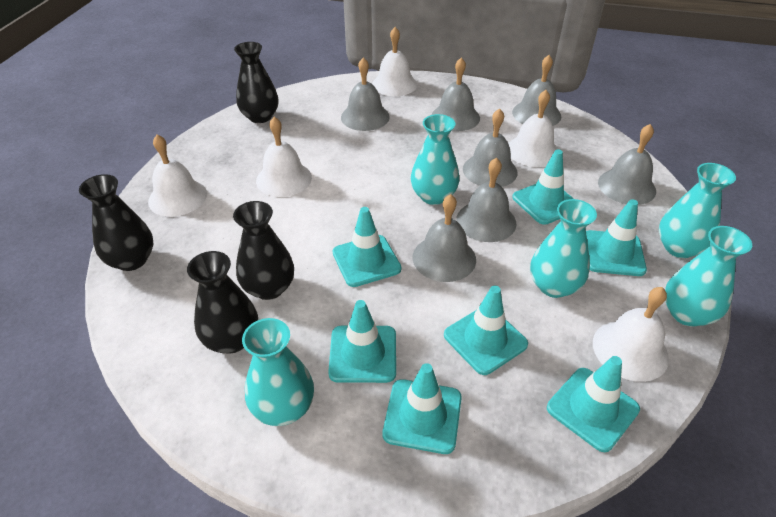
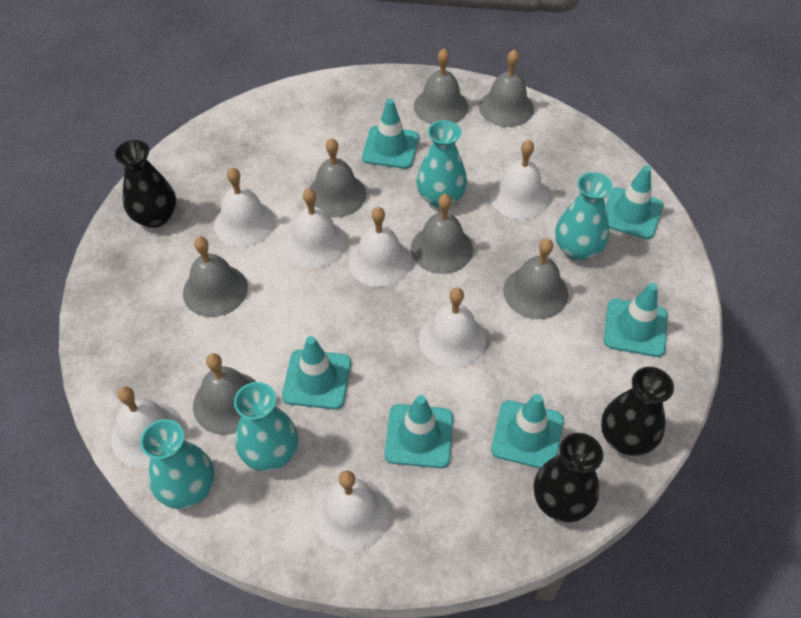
black vase: 4 -> 3
turquoise traffic cone: 7 -> 6
turquoise vase: 5 -> 4
white bell: 5 -> 7

